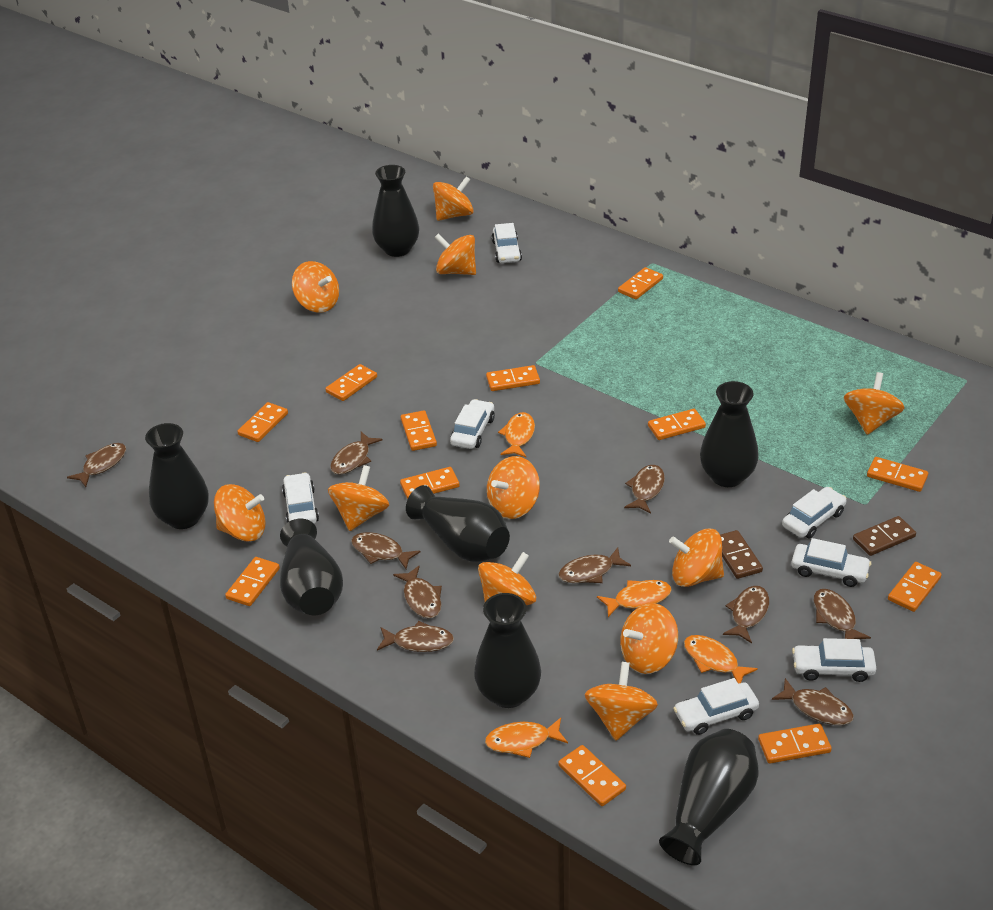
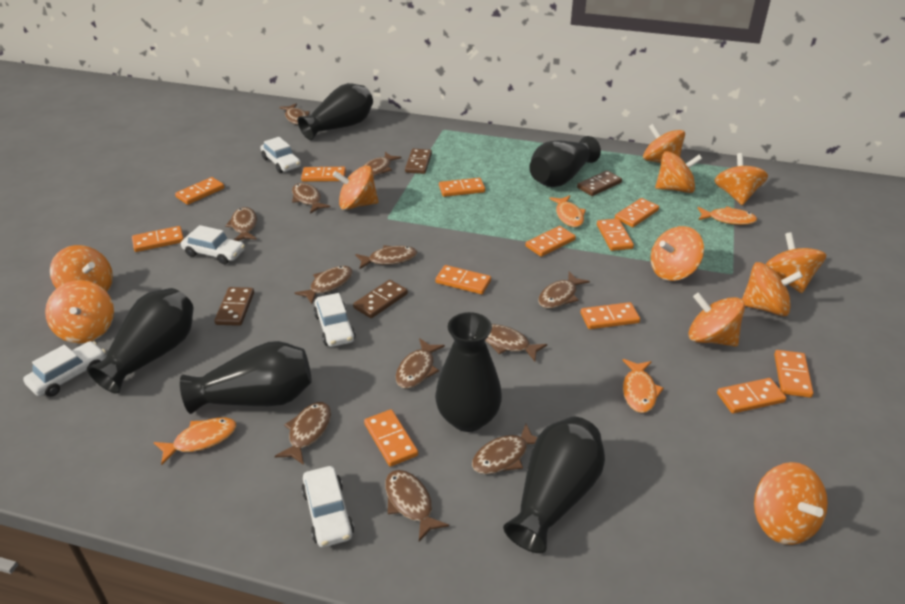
black vase: 7 -> 6
brown domino: 2 -> 4
brown fish: 10 -> 12
white car: 7 -> 5

